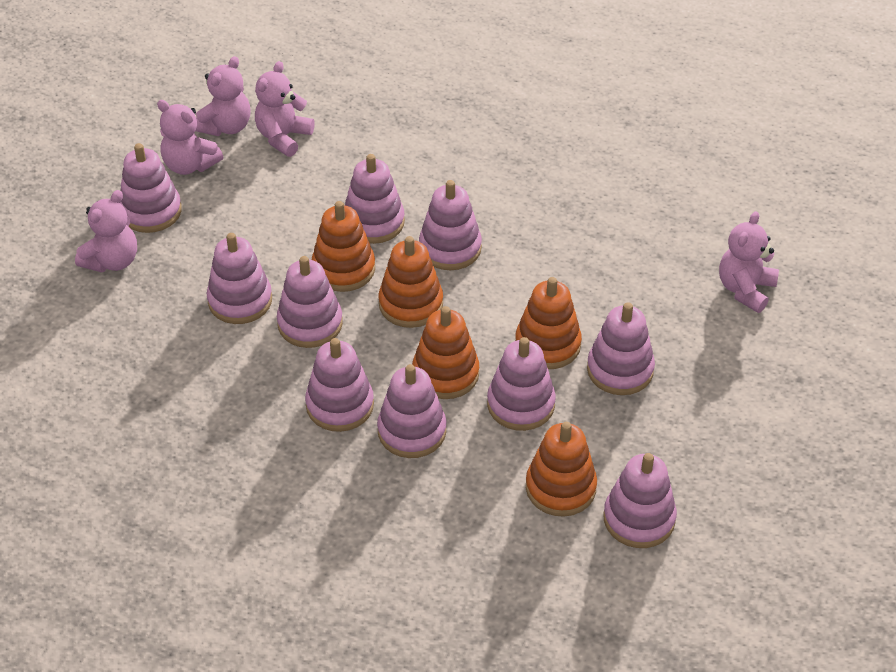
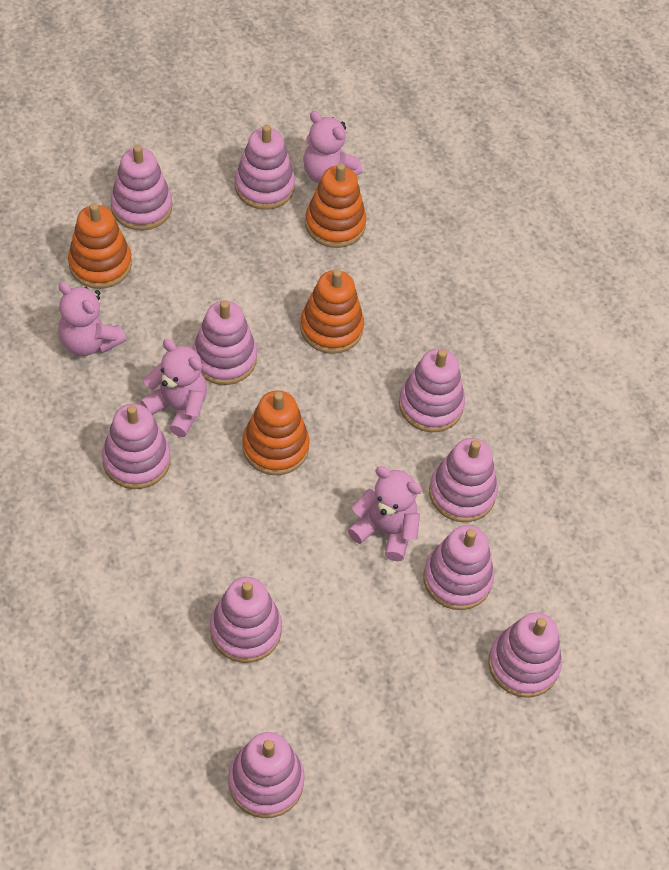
orange stacking toy: 5 -> 4
pink teddy bear: 5 -> 4

